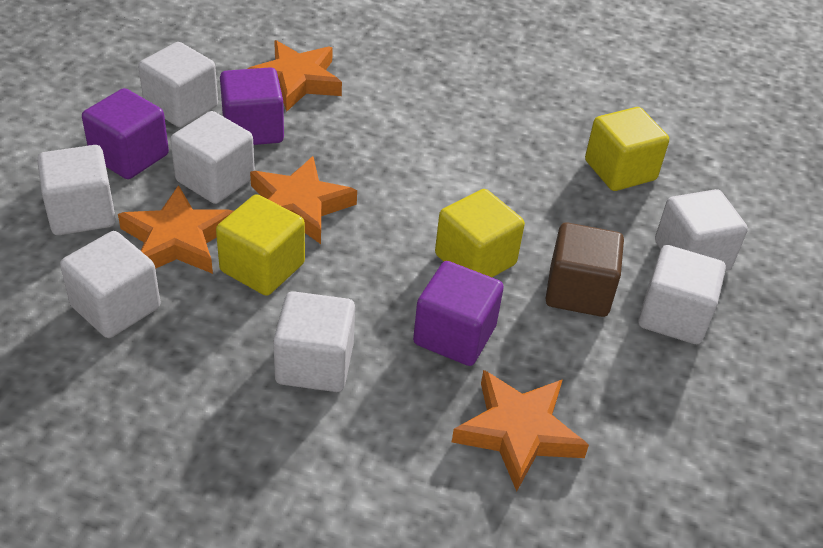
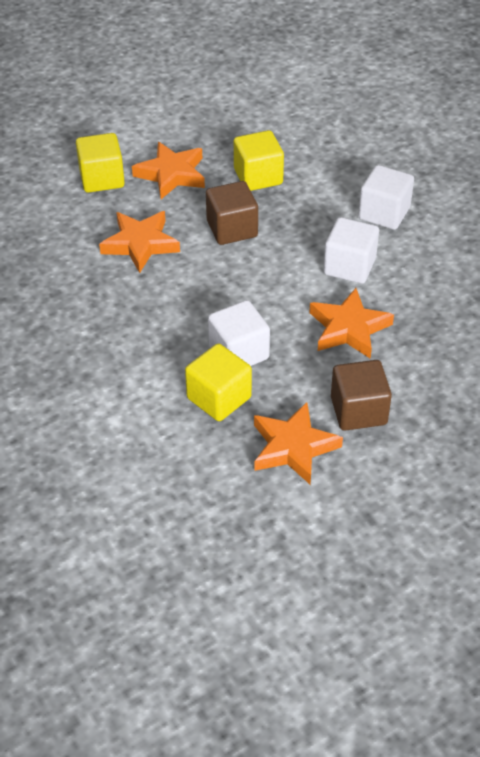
brown cube: 1 -> 2
purple cube: 3 -> 0
white cube: 7 -> 3

